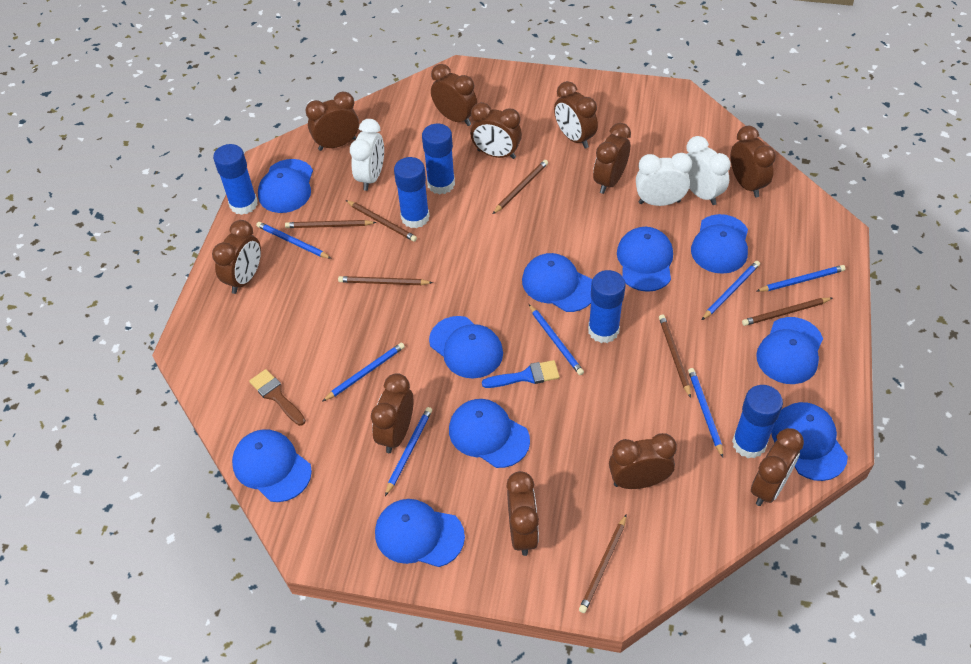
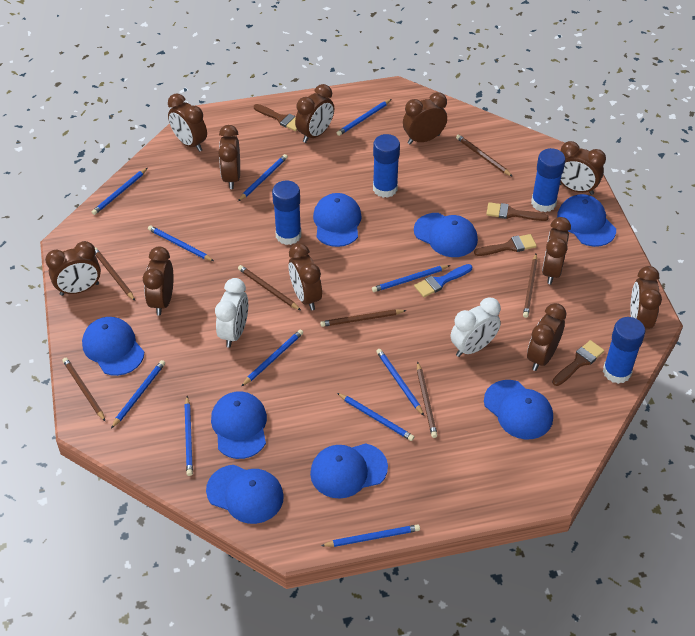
blue cap: 10 -> 8
blue glue stick: 5 -> 4
blue pencil: 7 -> 11
brown brush: 1 -> 4
white clock: 3 -> 2

